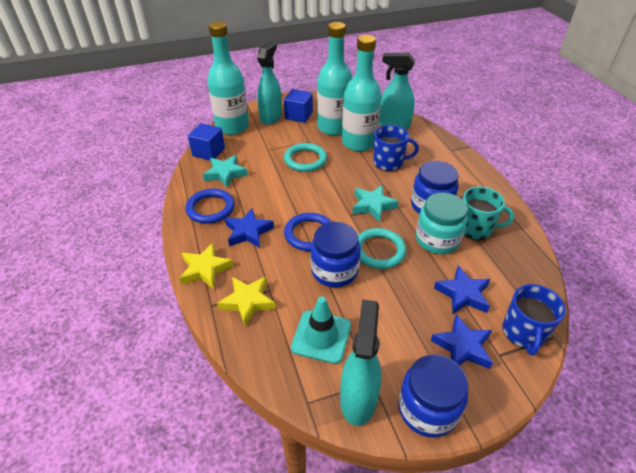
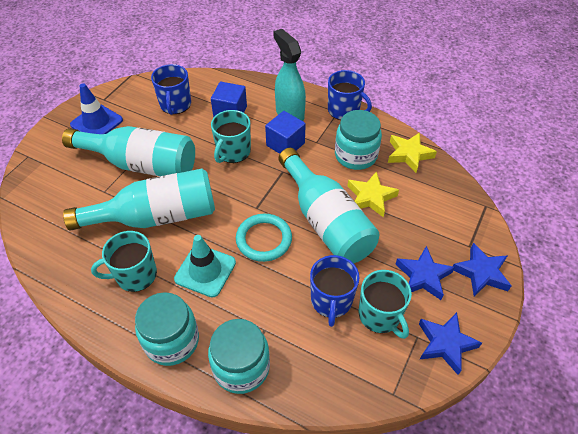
blue jar: 3 -> 0
blue mug: 2 -> 3
blue ring: 2 -> 0
blue traffic cone: 0 -> 1
turquoise jar: 1 -> 3
turquoise mug: 1 -> 3
turquoise ring: 2 -> 1
turquoise spray bottle: 3 -> 1
turquoise star: 2 -> 0

